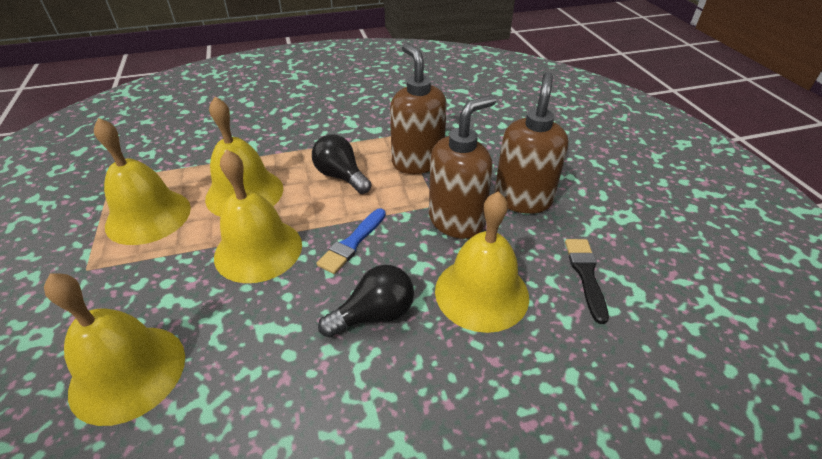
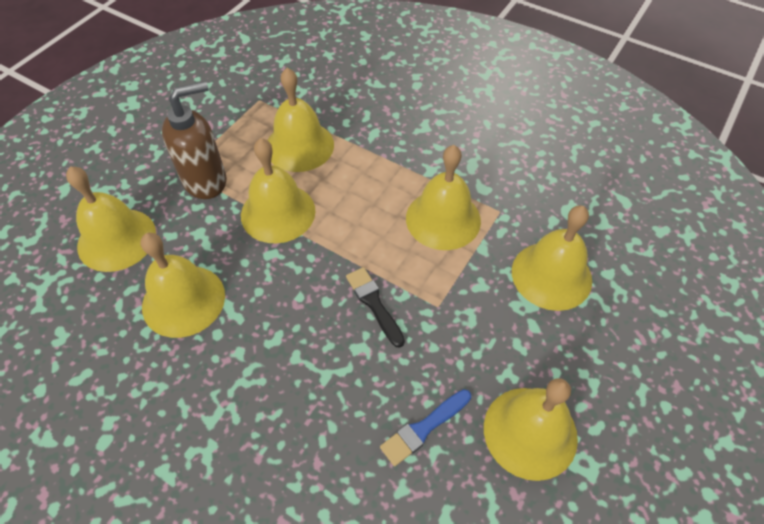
black light bulb: 2 -> 0
brown soap dispenser: 3 -> 1
yellow bell: 5 -> 7

